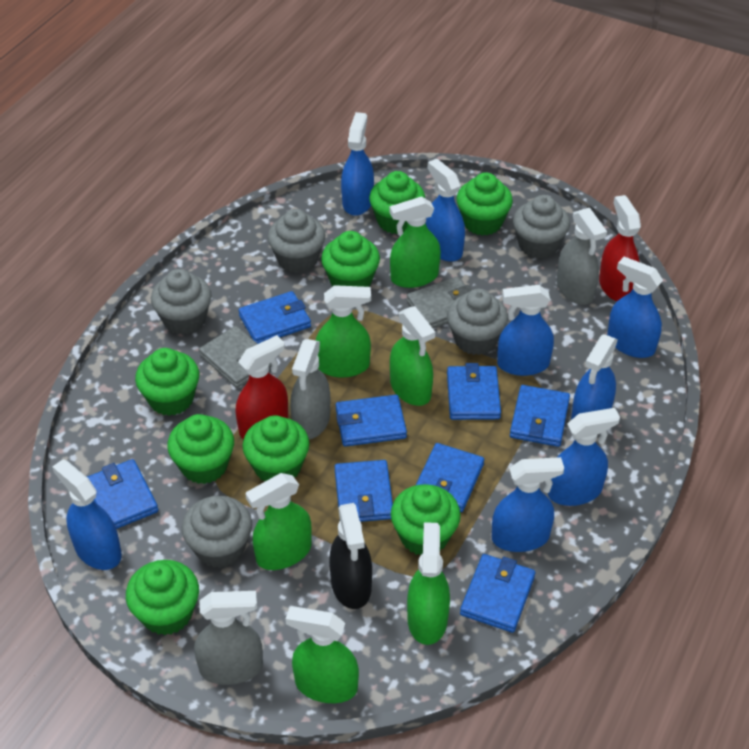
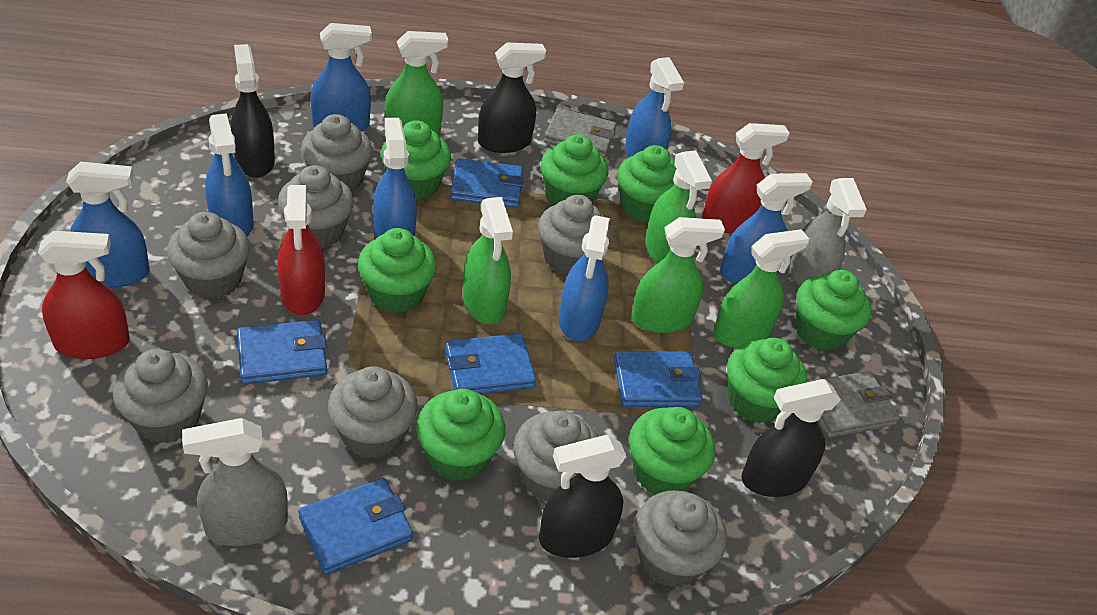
black spray bottle: 1 -> 4
blue spray bottle: 8 -> 7
blue wallet: 8 -> 5
green spray bottle: 6 -> 5
grey cupcake: 5 -> 8
grey spray bottle: 3 -> 2
red spray bottle: 2 -> 3

